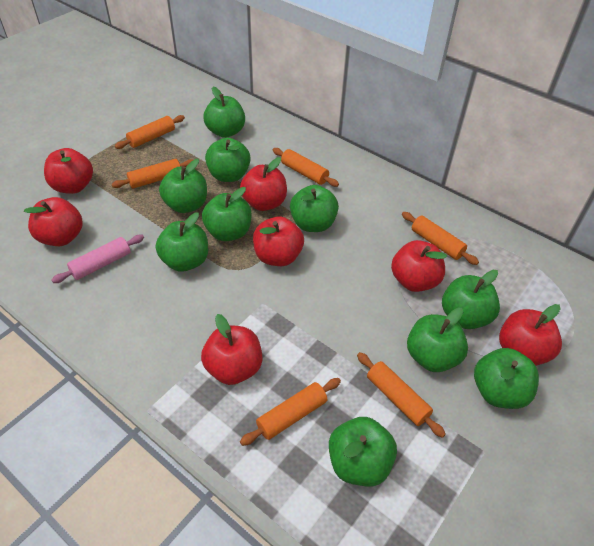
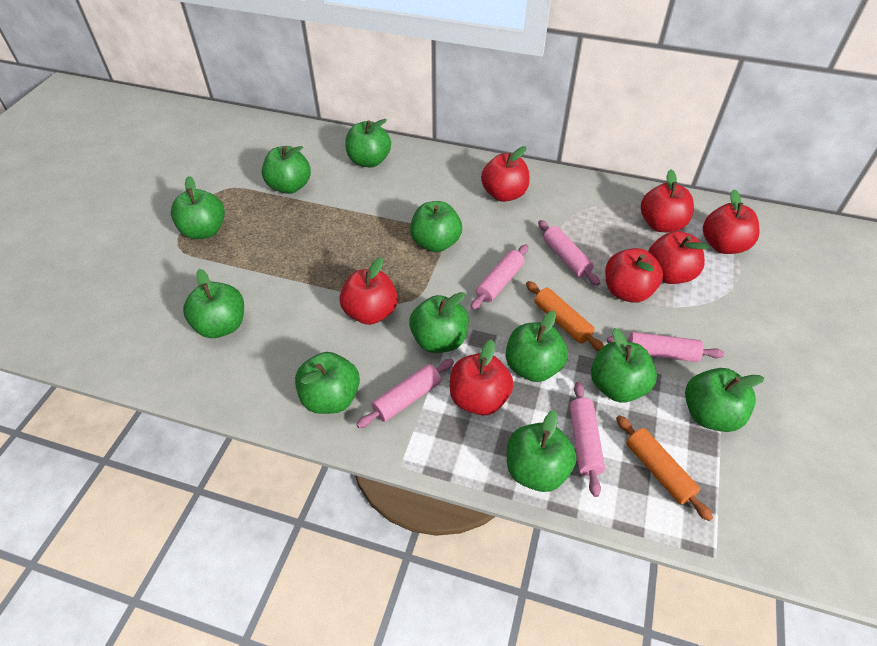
green apple: 10 -> 11
orange rolling pin: 6 -> 2
pink rolling pin: 1 -> 5

